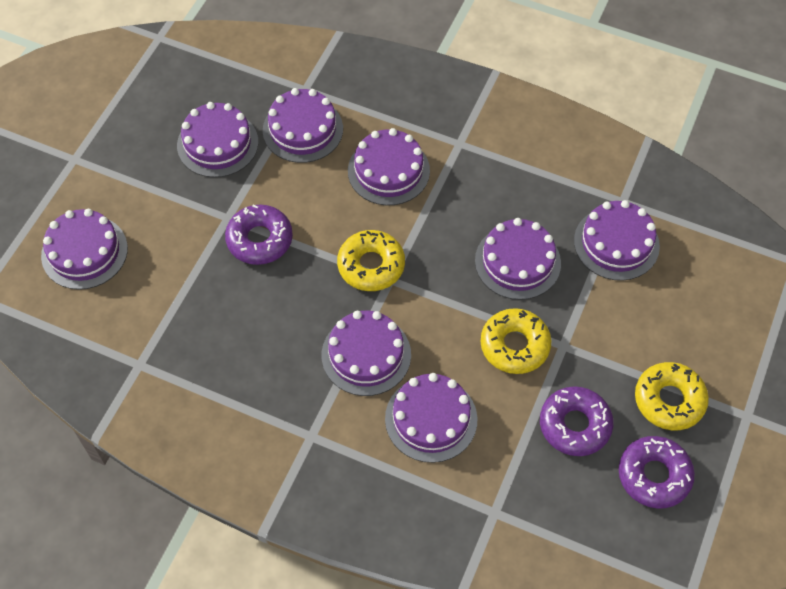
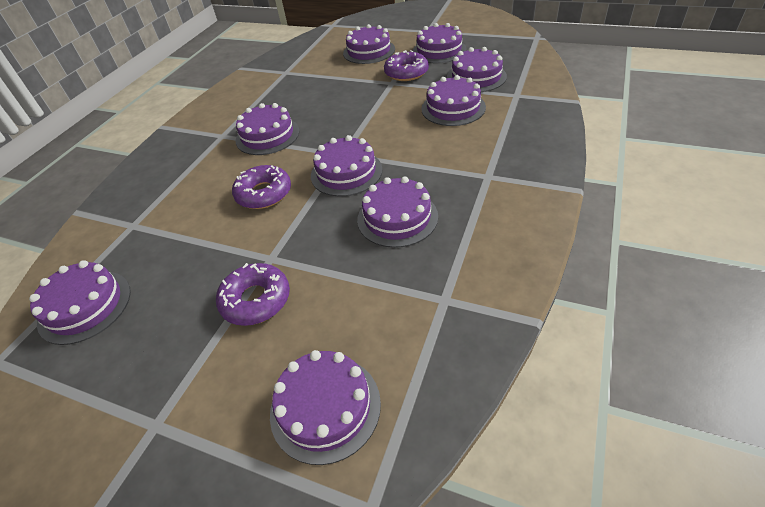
purple cake: 8 -> 9
yellow donut: 3 -> 0

